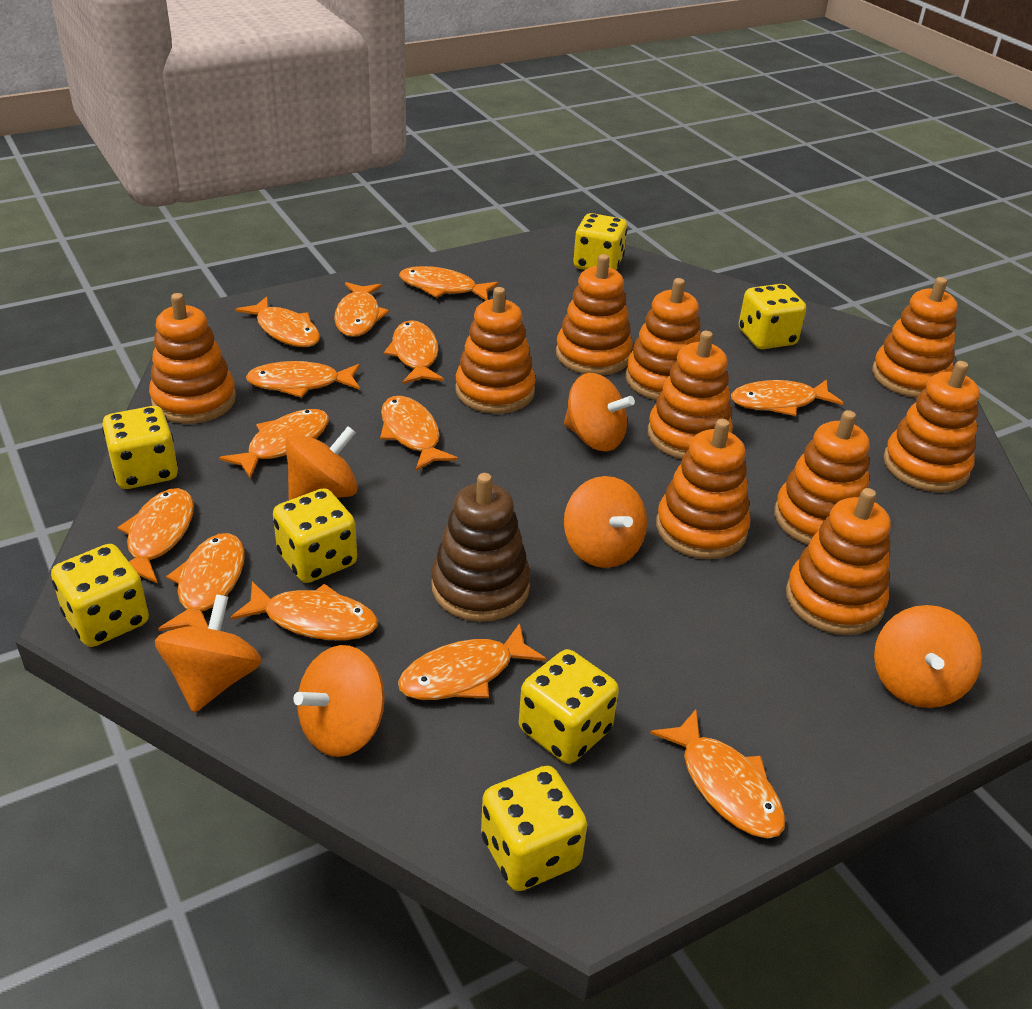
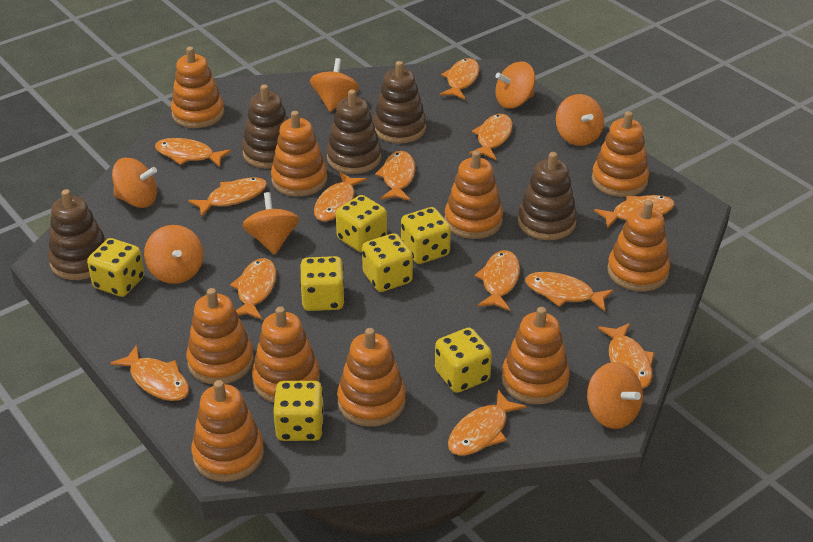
brown stacking toy: 1 -> 5
orange spinning top: 6 -> 7

